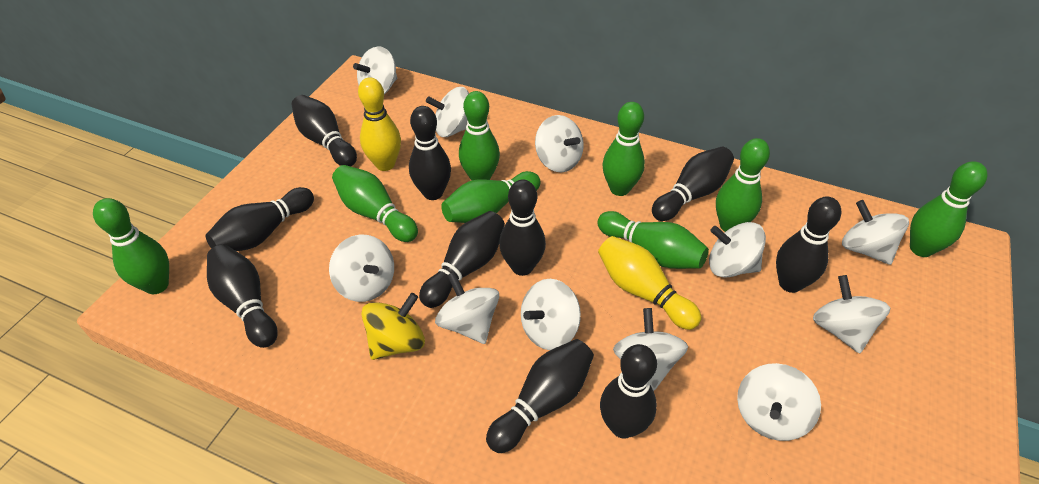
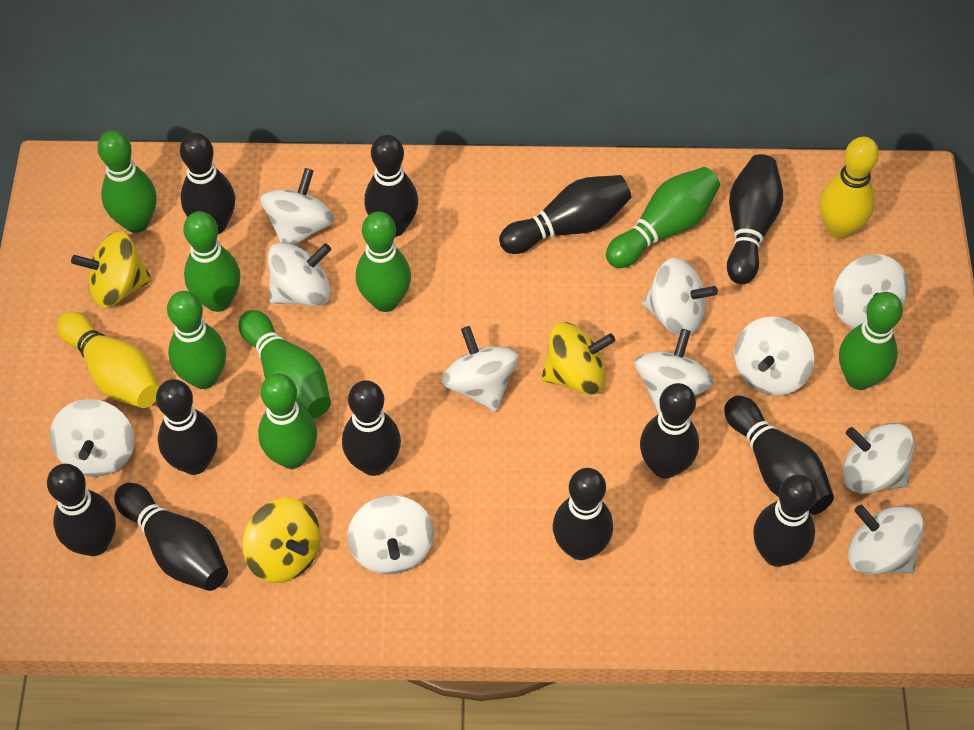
black bowling pin: 10 -> 12
yellow spinning top: 1 -> 3

